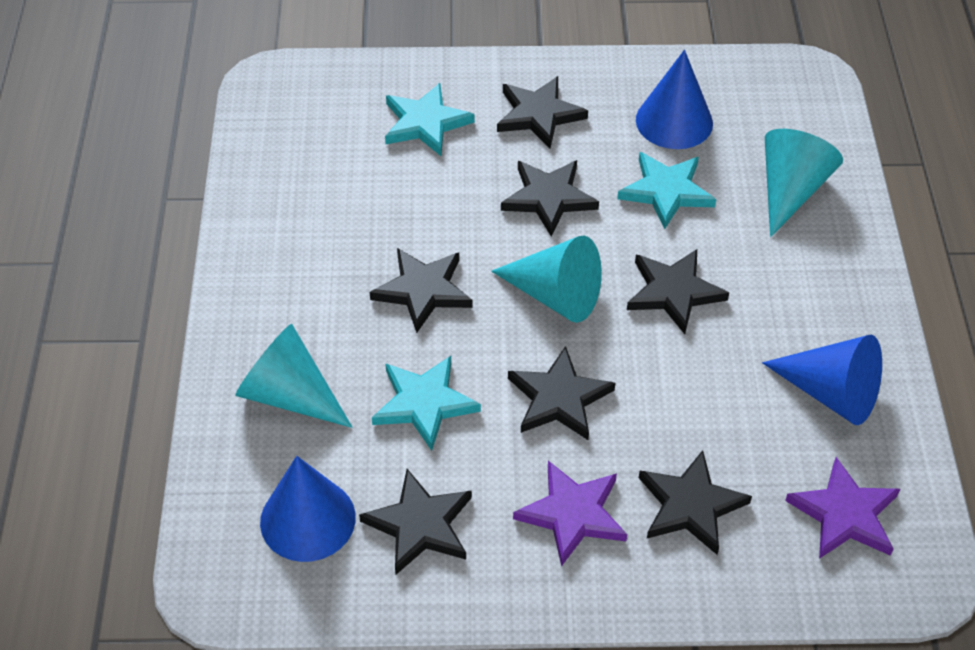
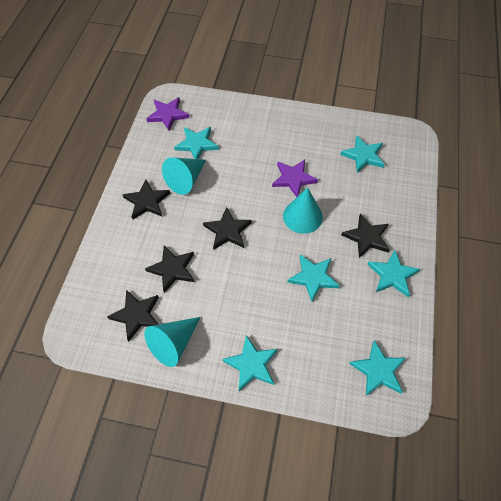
black star: 7 -> 5
blue cone: 3 -> 0
turquoise star: 3 -> 6

